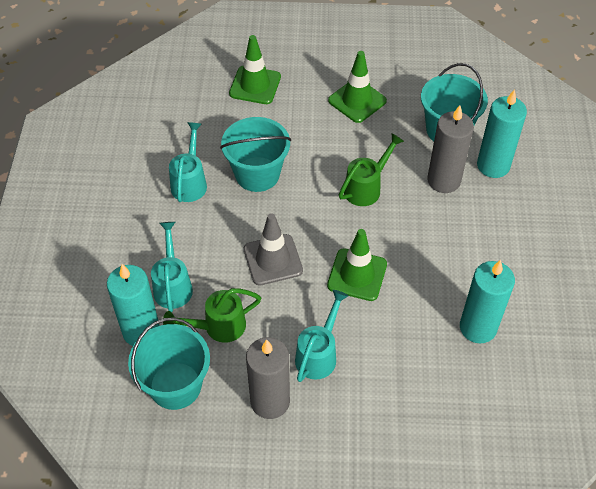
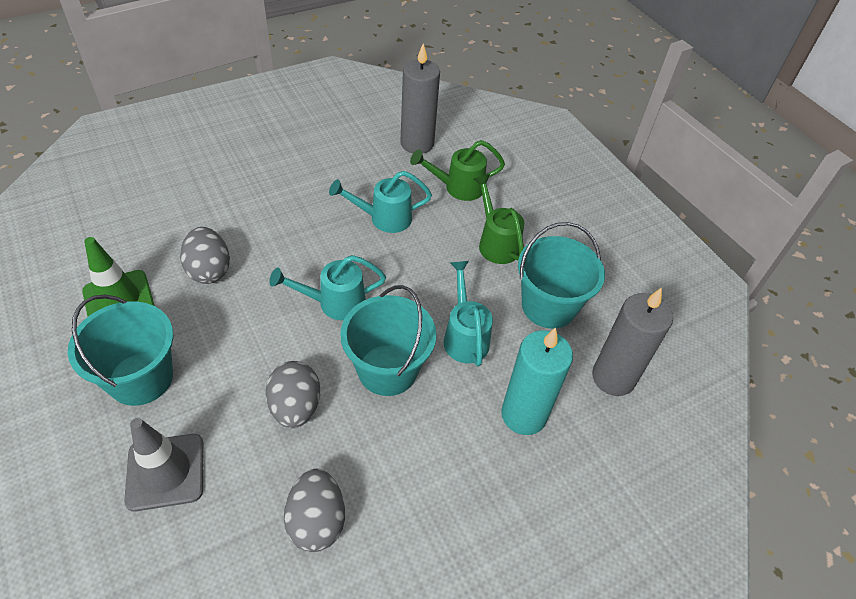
green traffic cone: 3 -> 1
grey egg: 0 -> 3
turquoise candle: 3 -> 1

